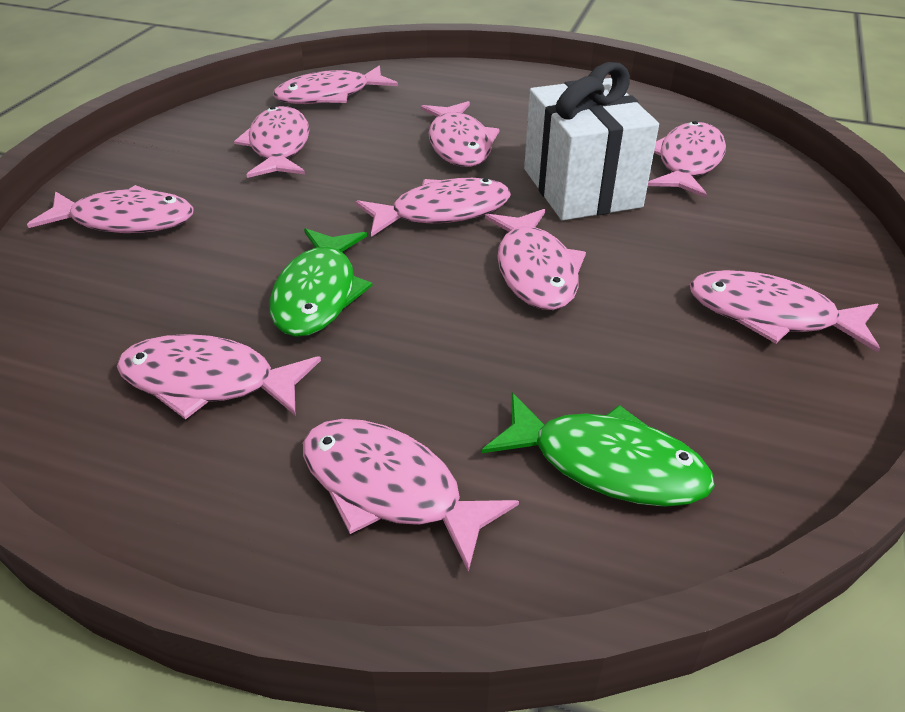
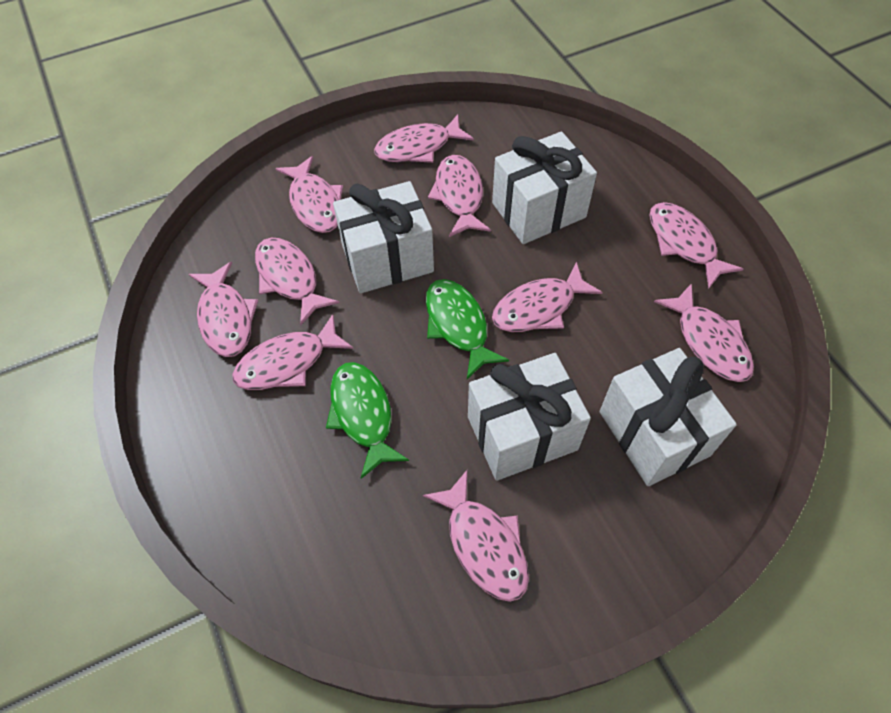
white gift: 1 -> 4

